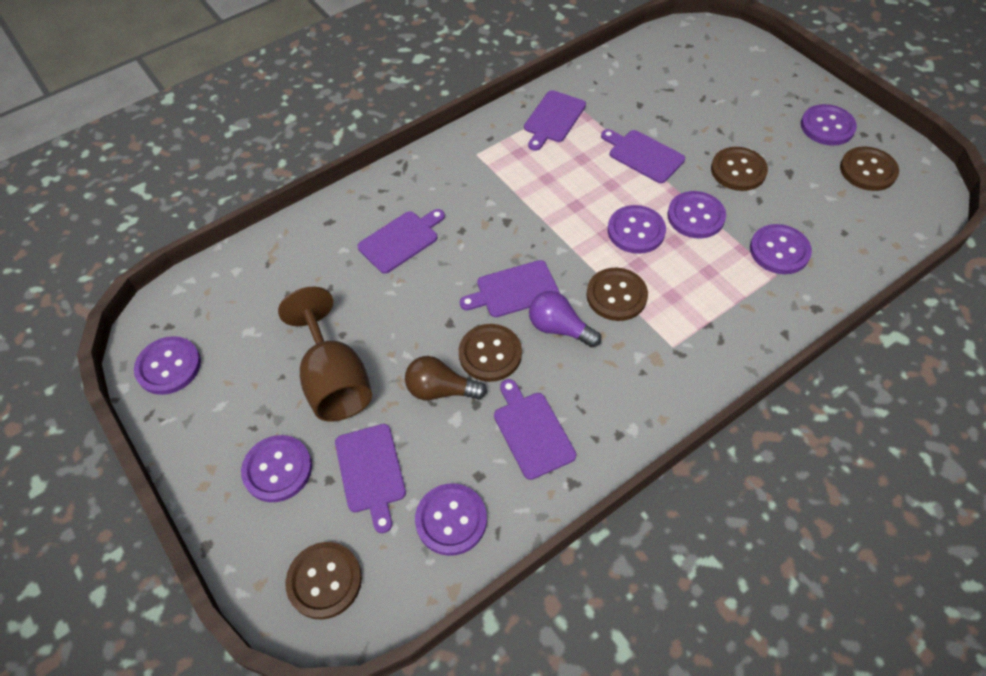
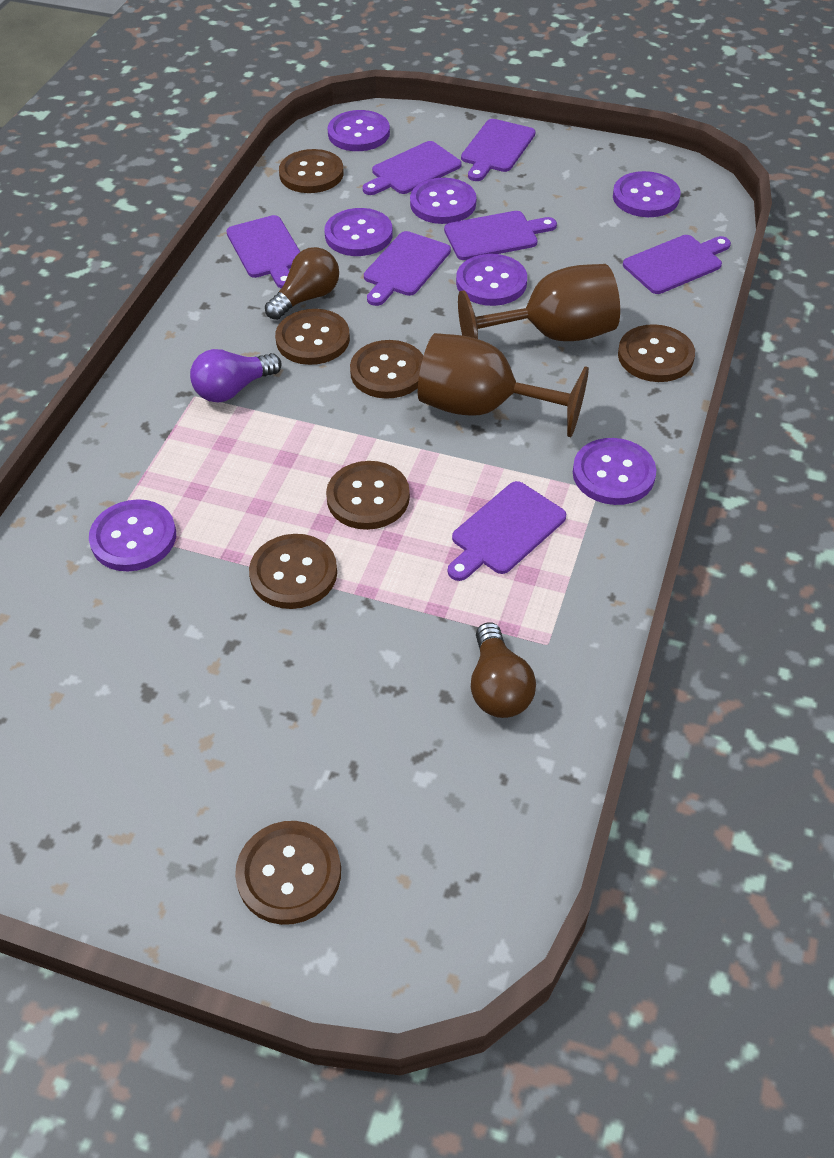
brown button: 5 -> 7
brown goblet: 1 -> 2
brown light bulb: 1 -> 2
purple cutting board: 6 -> 7

